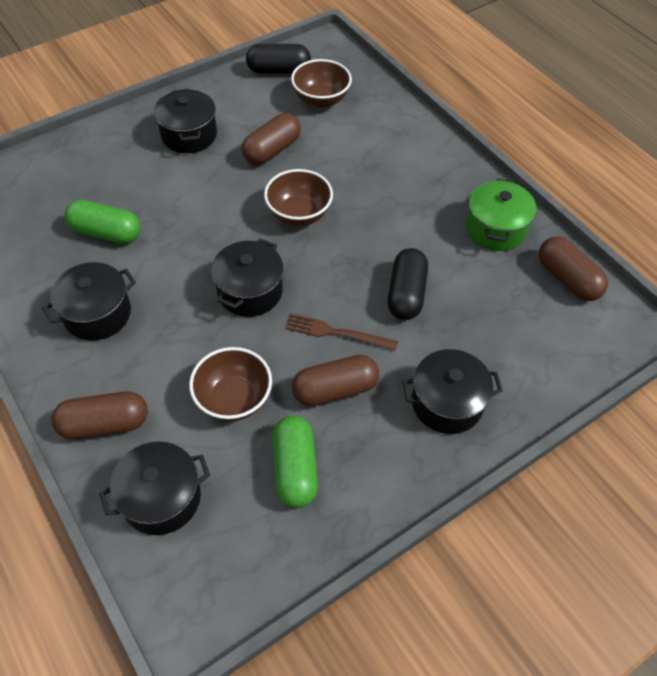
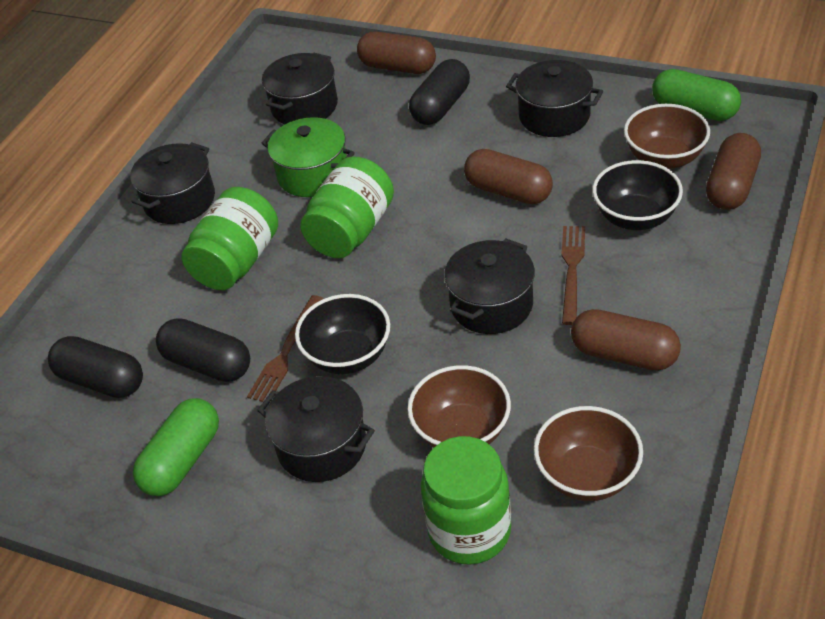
black bowl: 0 -> 2
black capsule: 2 -> 3
brown fork: 1 -> 2
green jar: 0 -> 3

